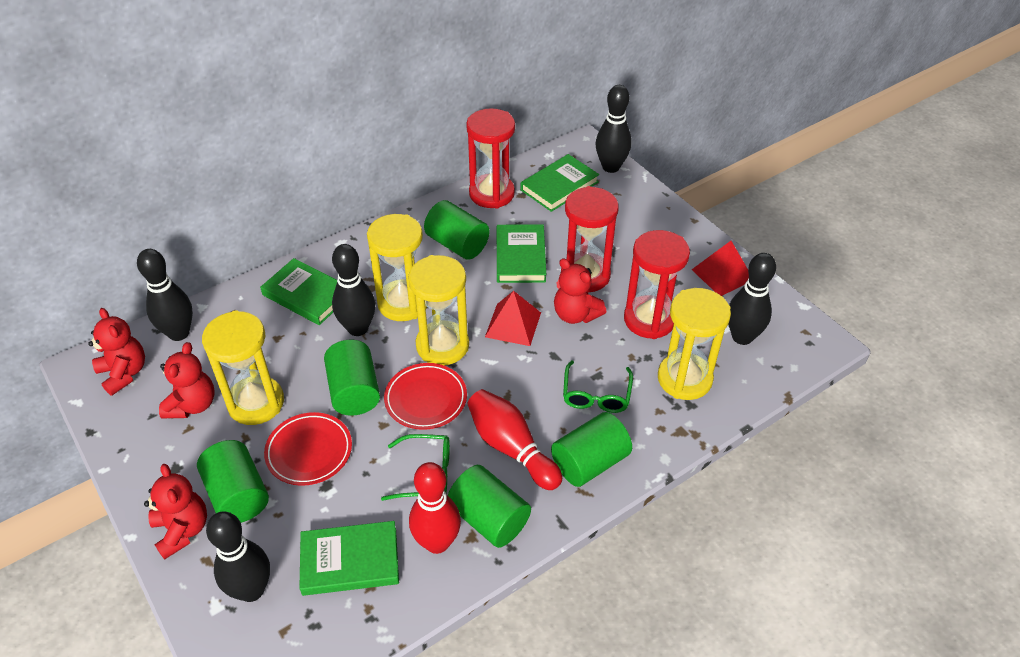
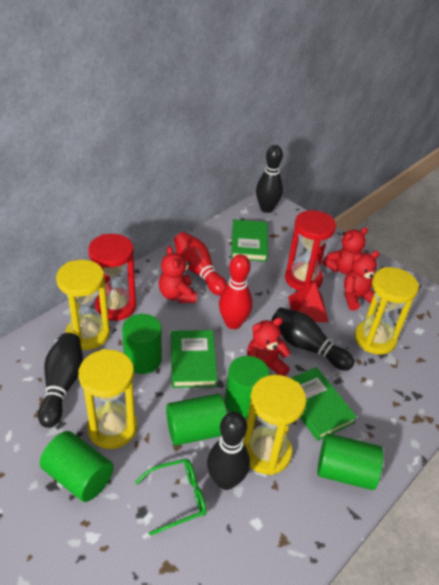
black bowling pin: 5 -> 4
green book: 4 -> 3
green glasses: 2 -> 1
red hourglass: 3 -> 2
red plate: 2 -> 0
red pyramid: 2 -> 1

